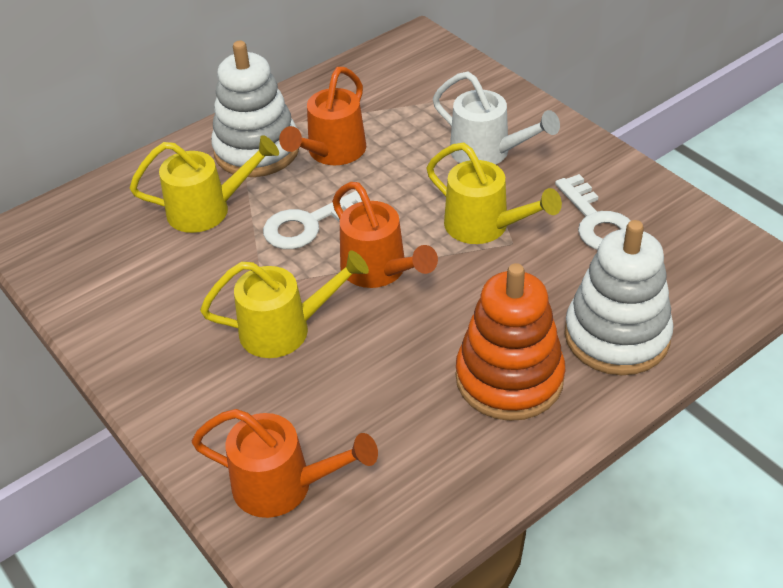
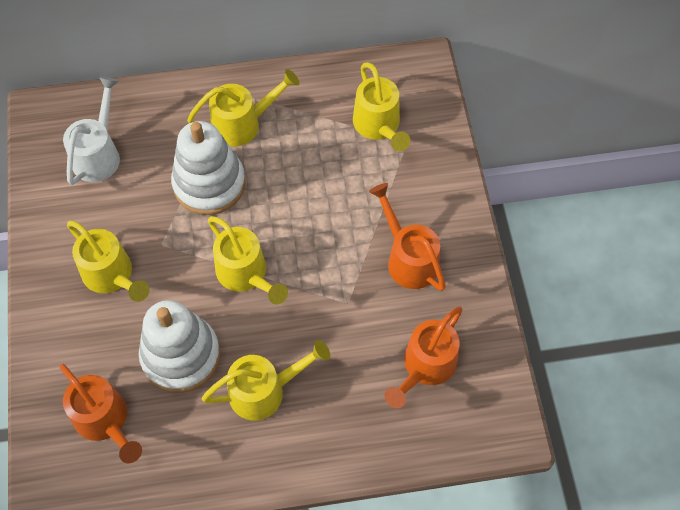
orange stacking toy: 1 -> 0
white key: 2 -> 0
yellow watering can: 3 -> 5

